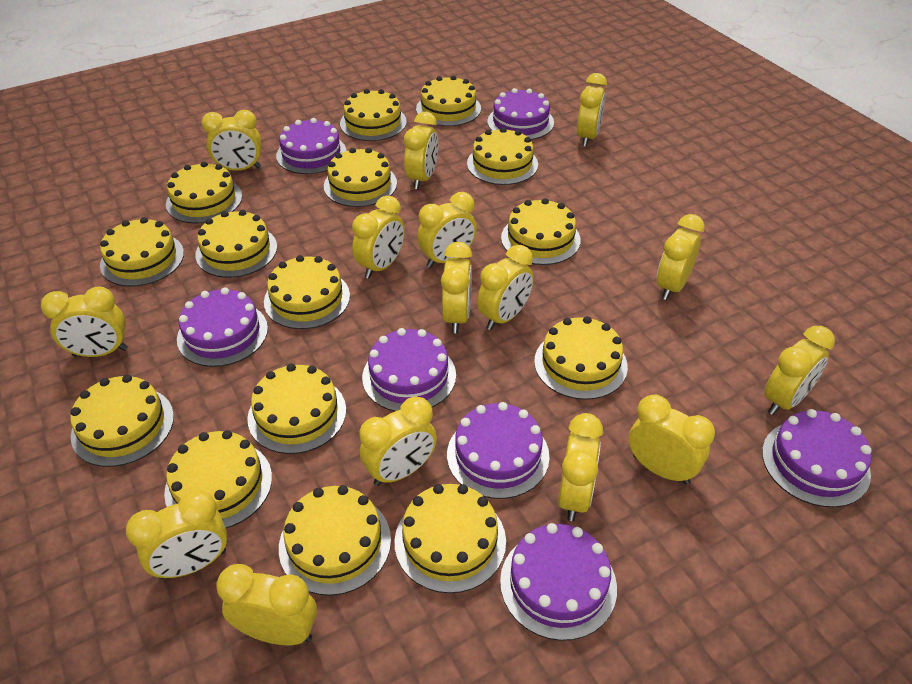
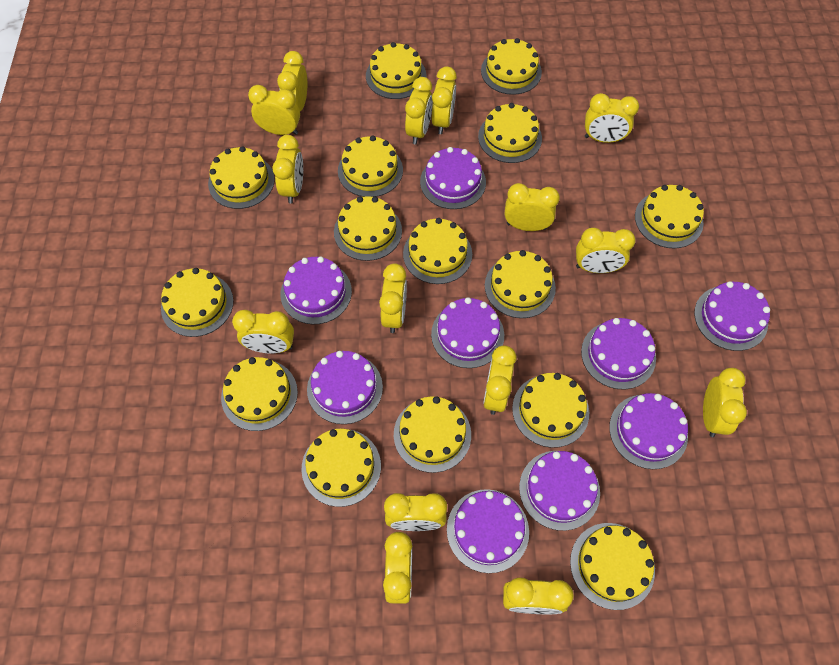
purple cake: 7 -> 9

